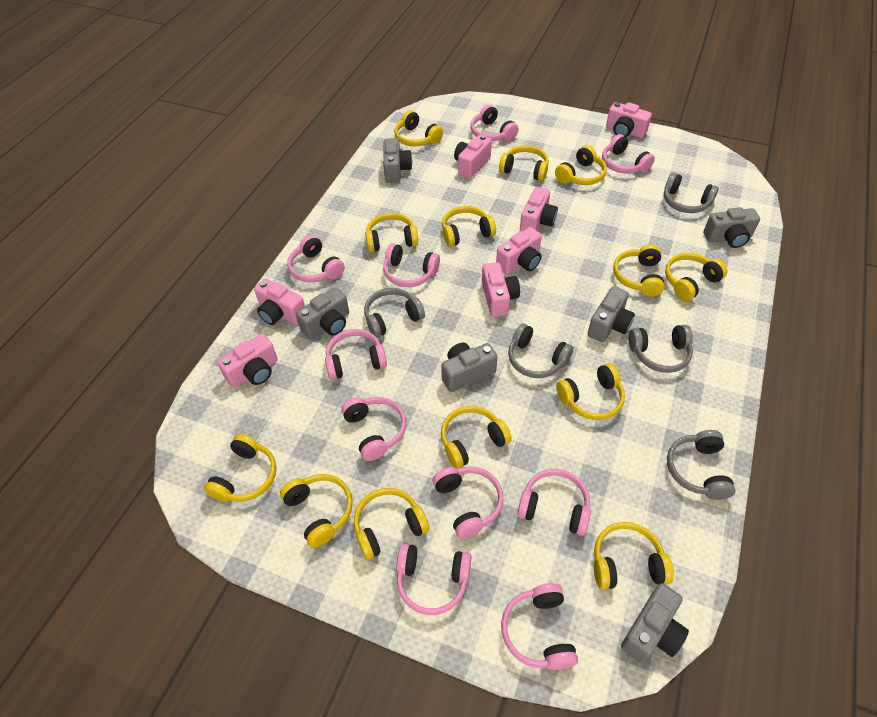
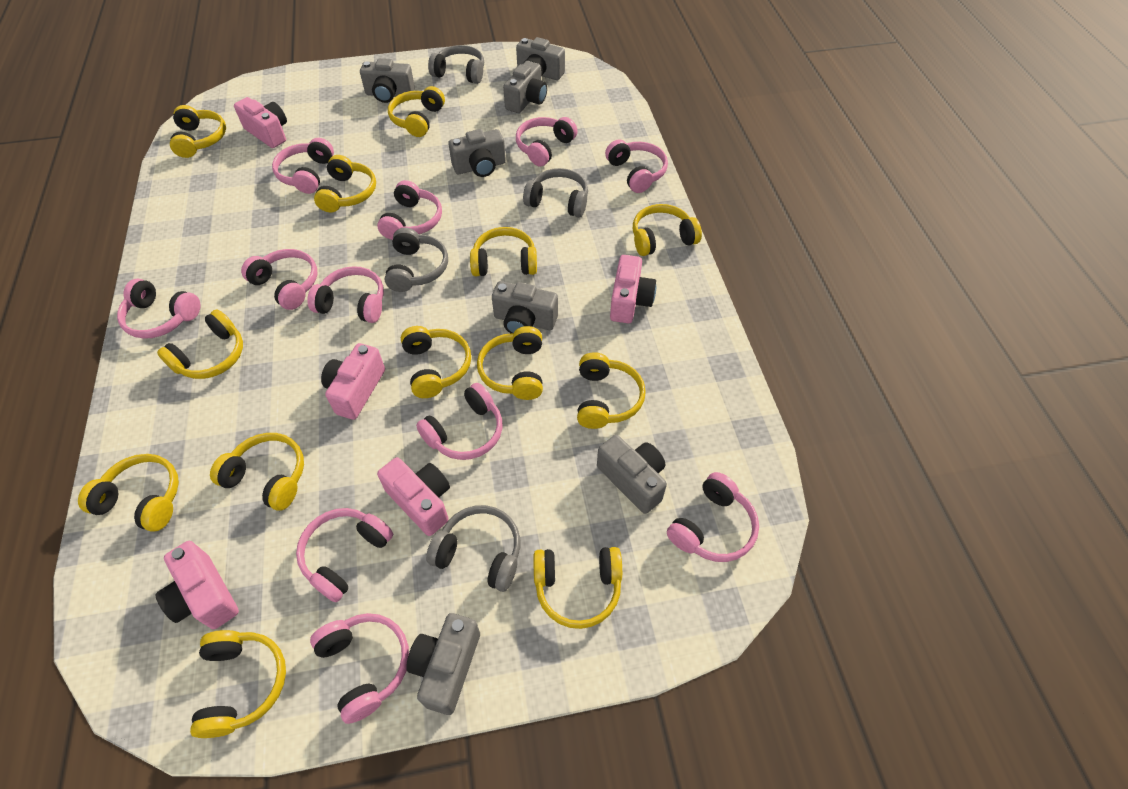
grey camera: 6 -> 7
grey headphones: 5 -> 4
pink camera: 7 -> 5
pink headphones: 10 -> 11

